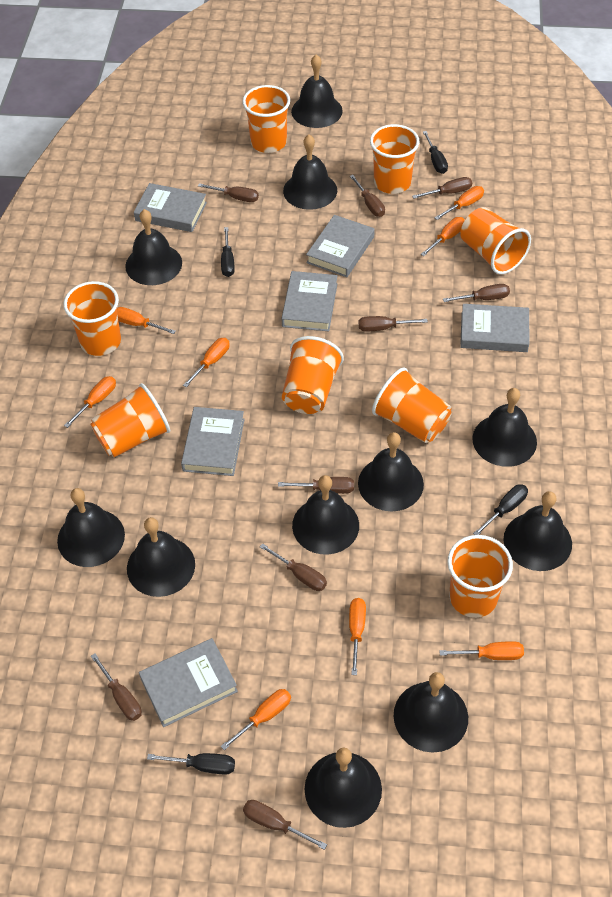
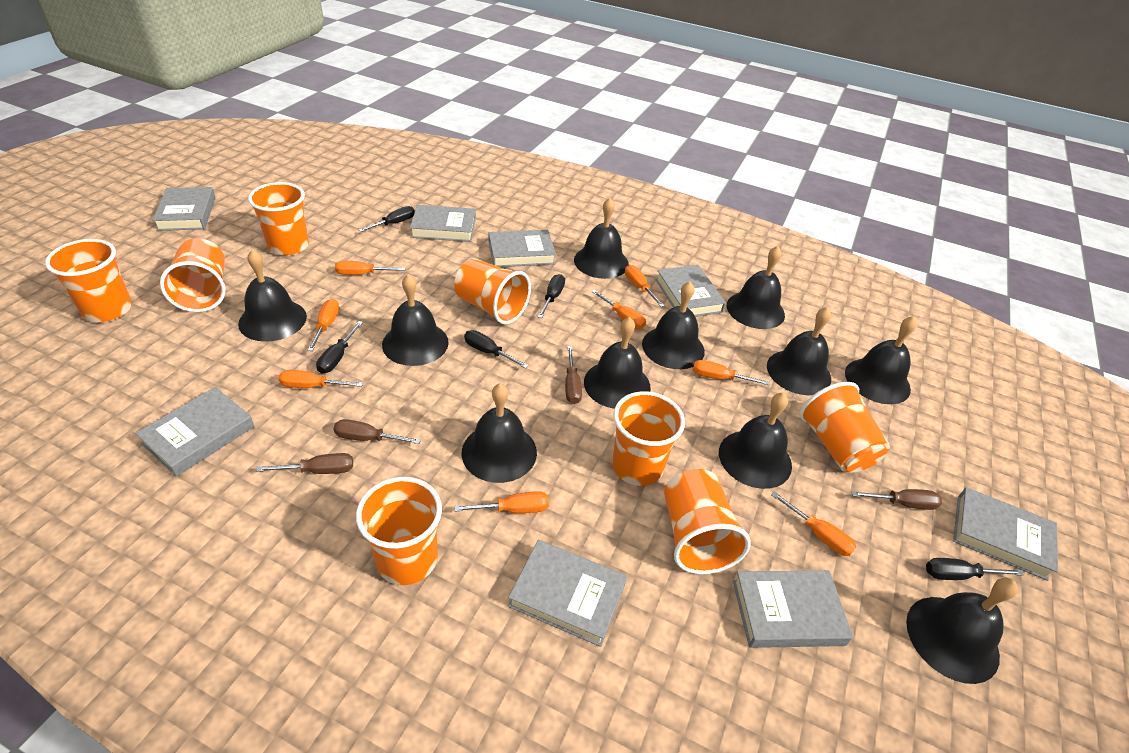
black screwdriver: 4 -> 5
brown screwdriver: 9 -> 4
grey book: 6 -> 8

